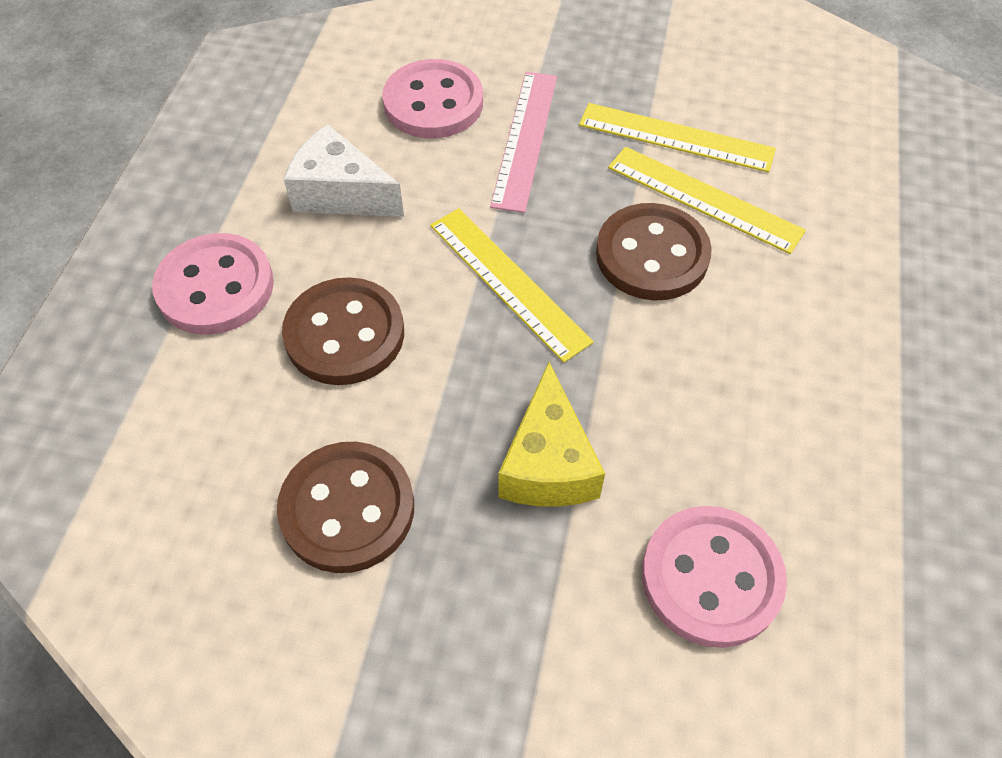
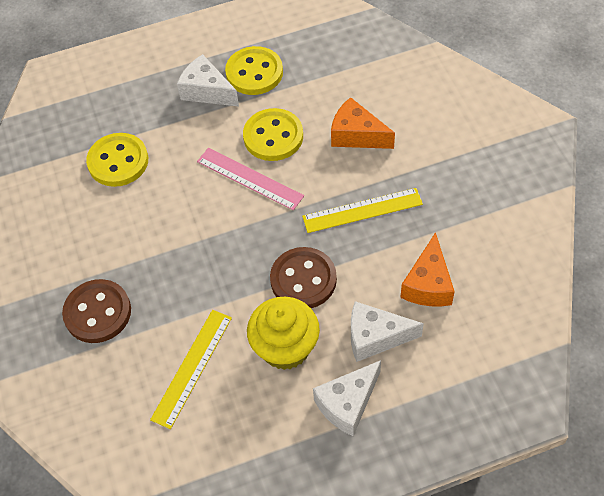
brown button: 3 -> 2
orange cheese: 0 -> 2
pink button: 3 -> 0
white cheese: 1 -> 3
yellow button: 0 -> 3
yellow cheese: 1 -> 0
yellow cupcake: 0 -> 1
yellow ruler: 3 -> 2

